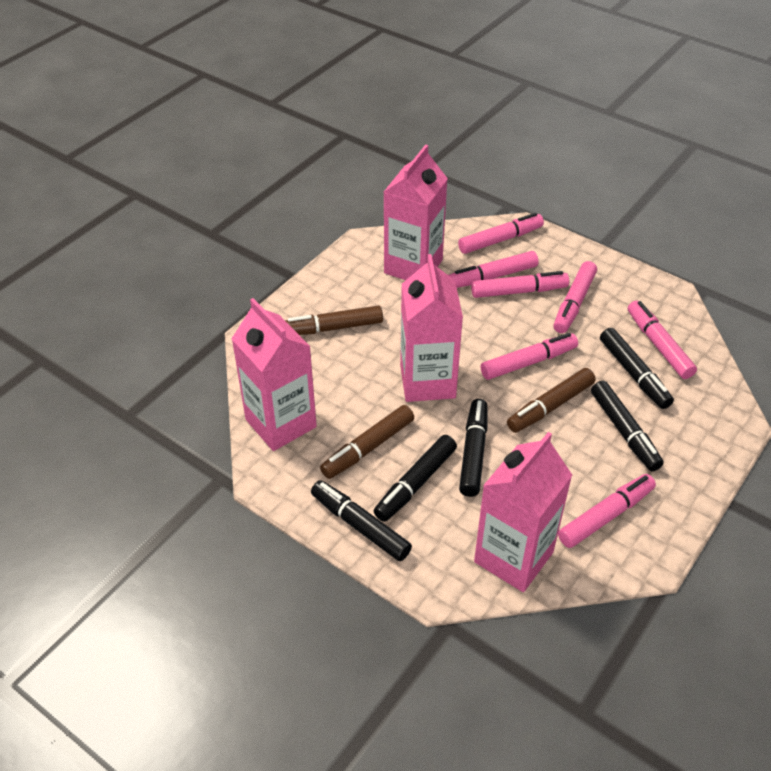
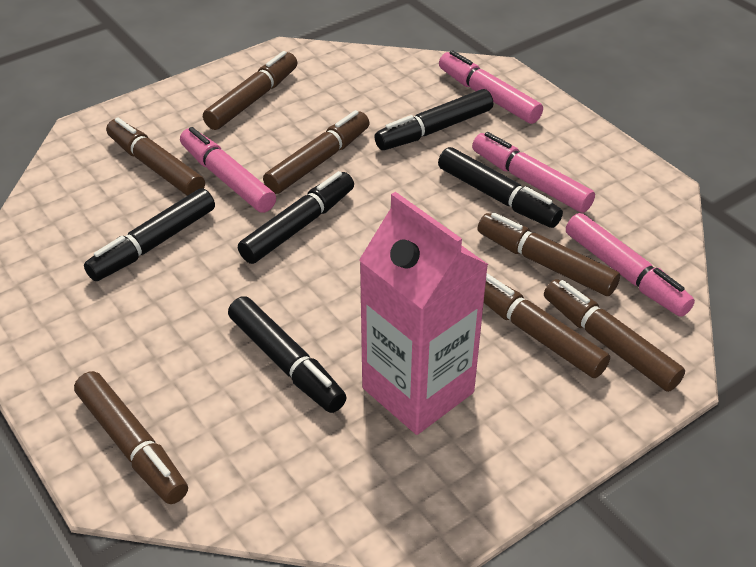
brown marker: 3 -> 7
pink carton: 4 -> 1
pink marker: 7 -> 4

